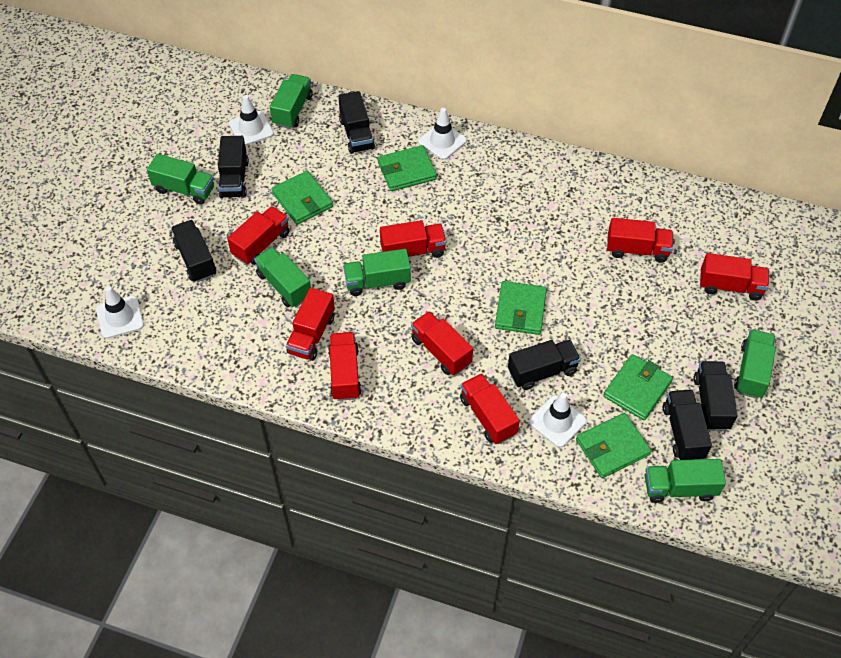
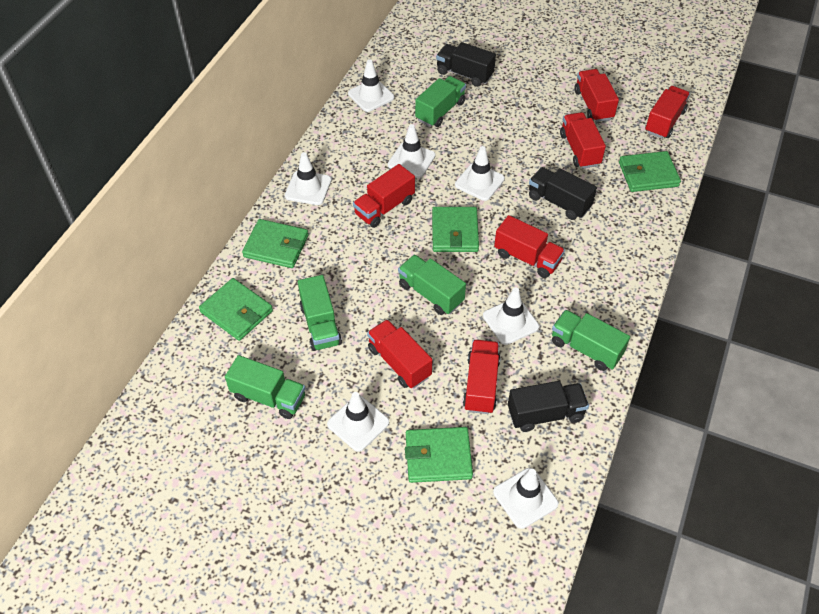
black truck: 6 -> 3
green truck: 6 -> 5
red truck: 8 -> 7
white traffic cone: 4 -> 7

